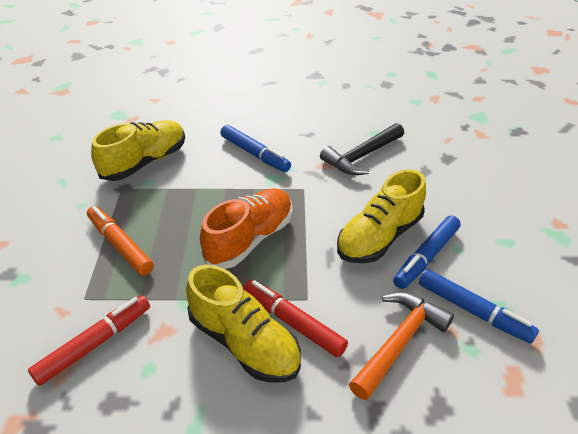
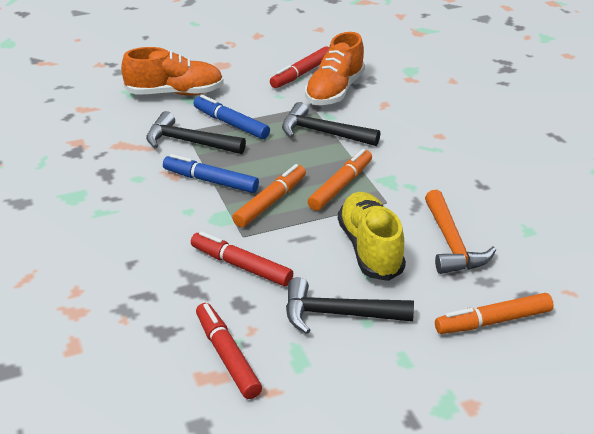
black hammer: 1 -> 3
blue marker: 3 -> 2
orange marker: 1 -> 3
orange shoe: 1 -> 2
red marker: 2 -> 3
yellow shoe: 3 -> 1

